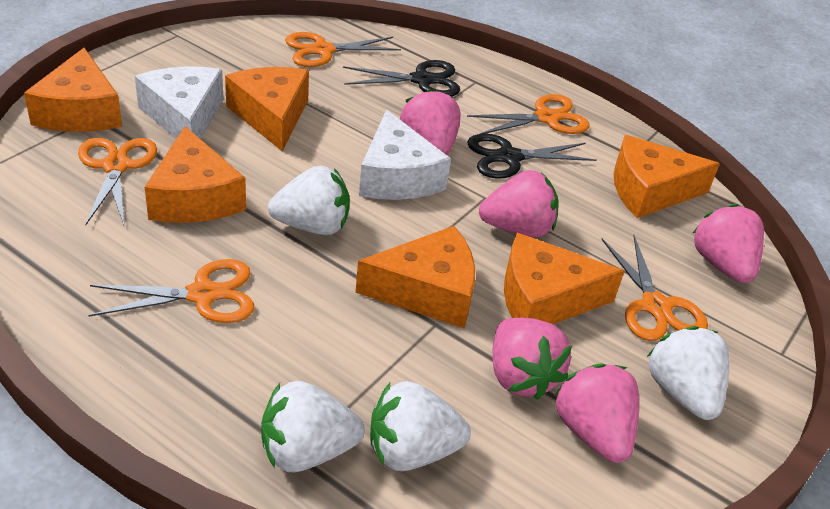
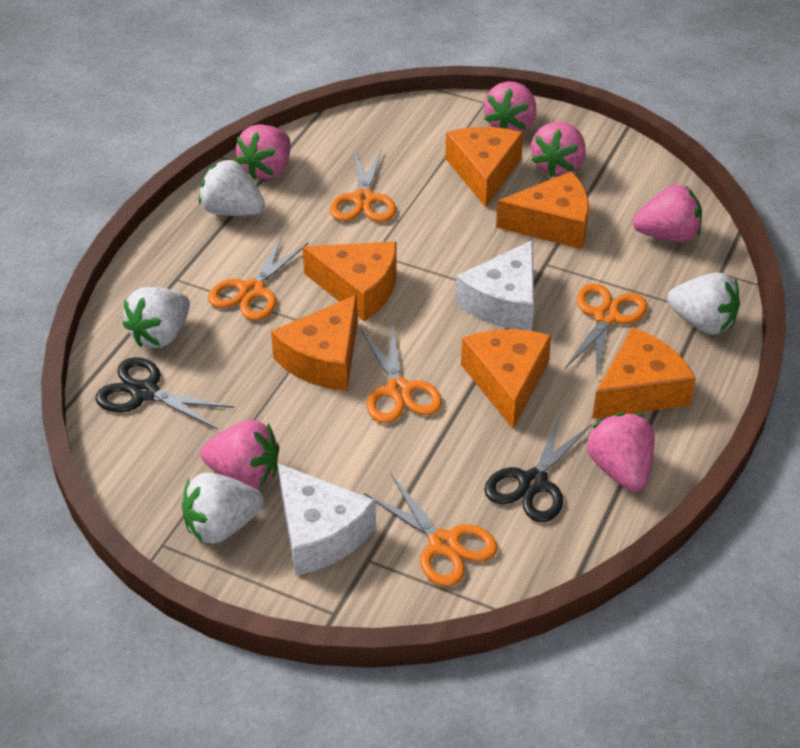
pink strawberry: 5 -> 6

